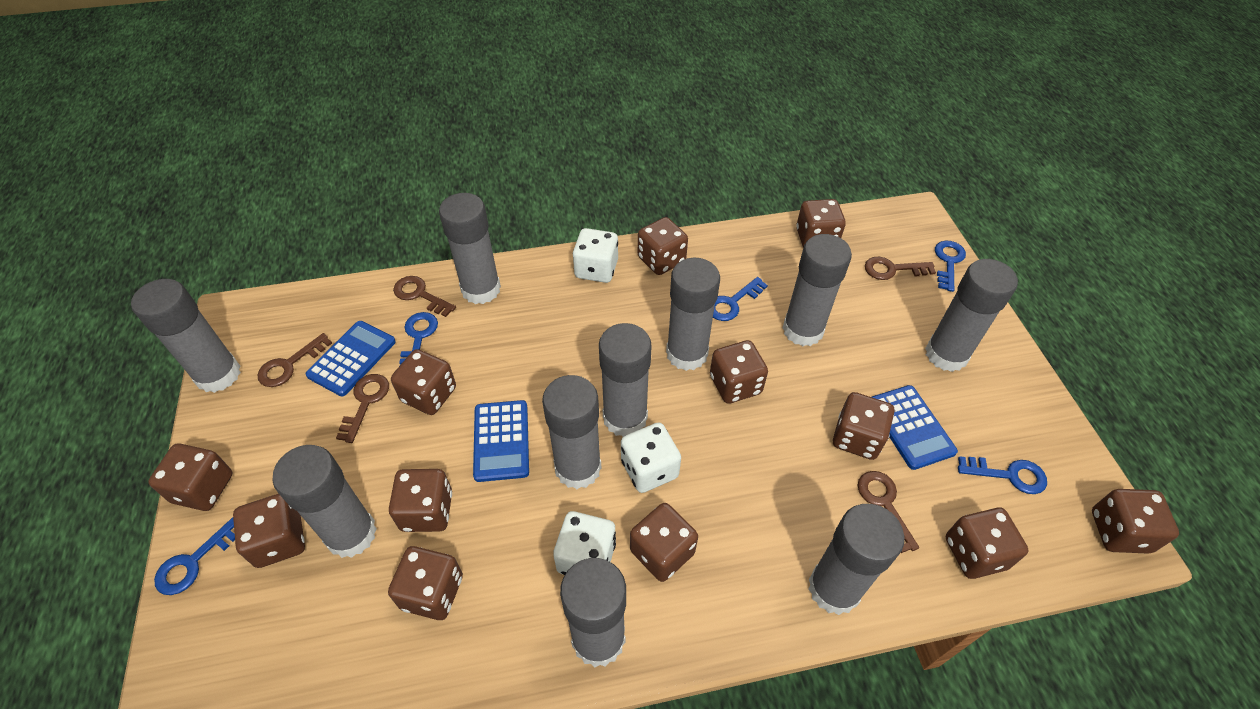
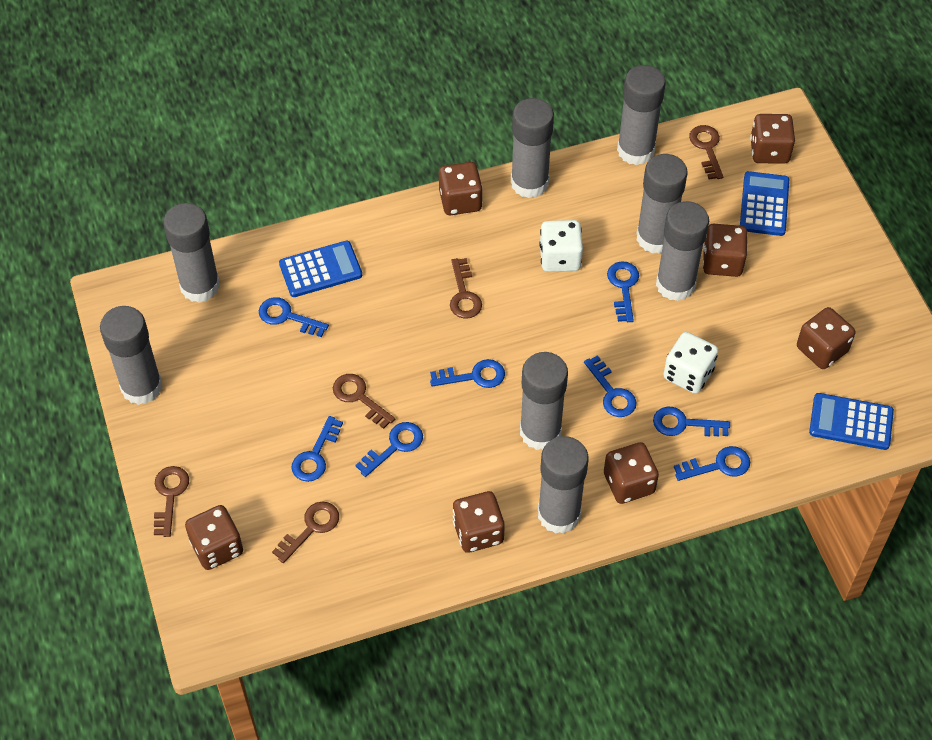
blue key: 5 -> 8
brown dice: 12 -> 7
grey glue stick: 10 -> 8
white dice: 3 -> 2

